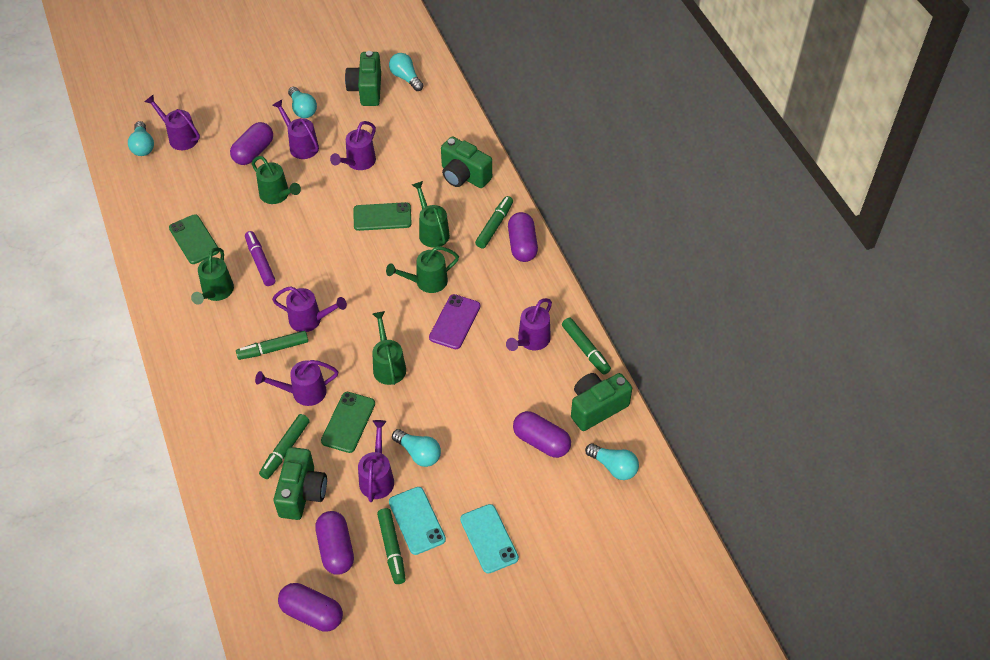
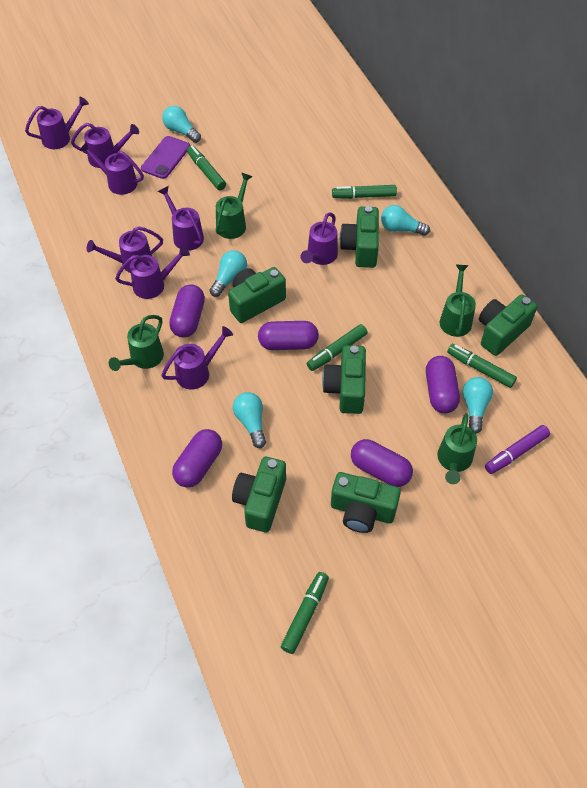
green camera: 4 -> 6
green phone: 3 -> 0
green watering can: 5 -> 4
purple watering can: 7 -> 8
turquoise phone: 2 -> 0

